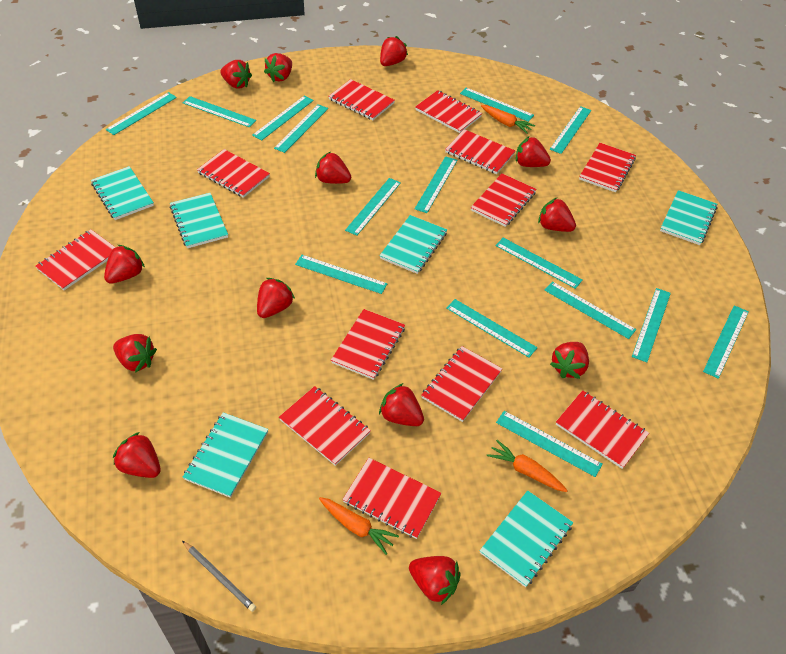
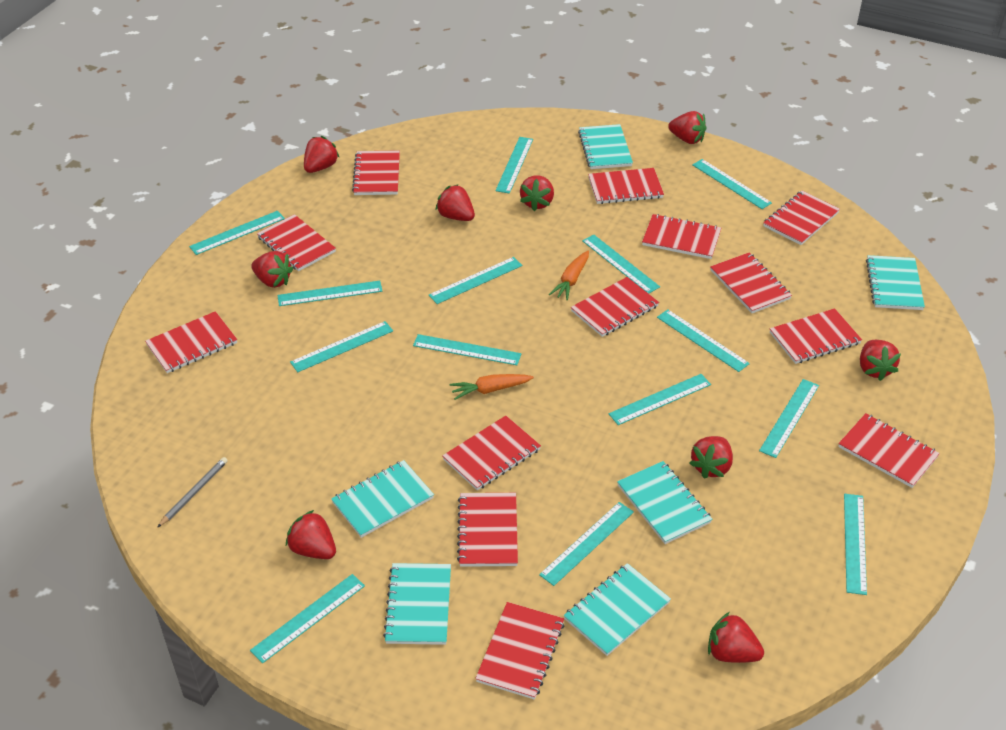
orange carrot: 3 -> 2
red notebook: 12 -> 13
red strawberry: 13 -> 9
turquoise ruler: 15 -> 14

